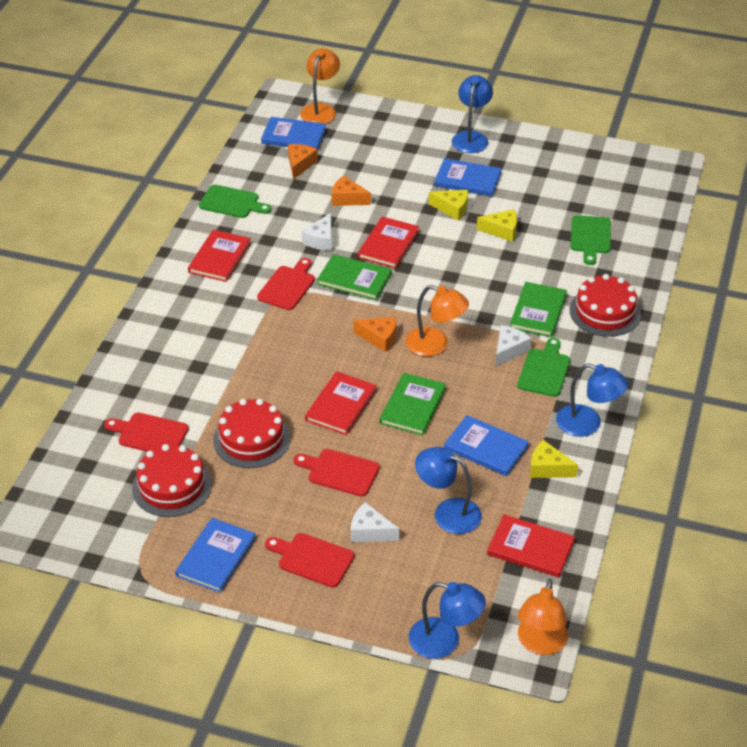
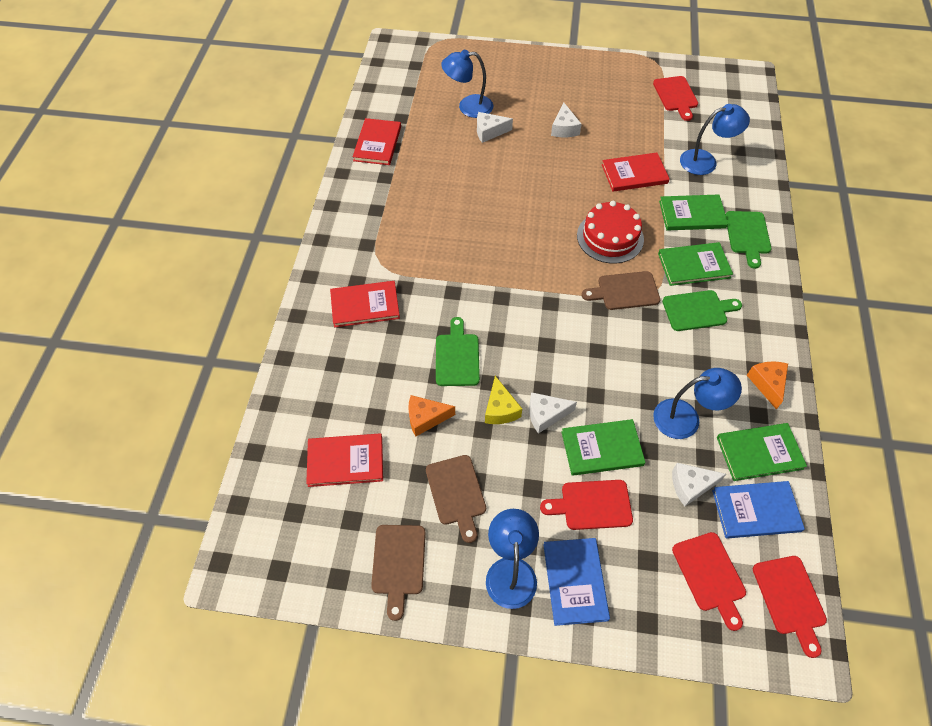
blue book: 4 -> 2
brown cutting board: 0 -> 3
green book: 3 -> 4
orange cheese: 3 -> 2
orange lamp: 3 -> 0
red cake: 3 -> 1
white cheese: 3 -> 4
yellow cheese: 3 -> 1

